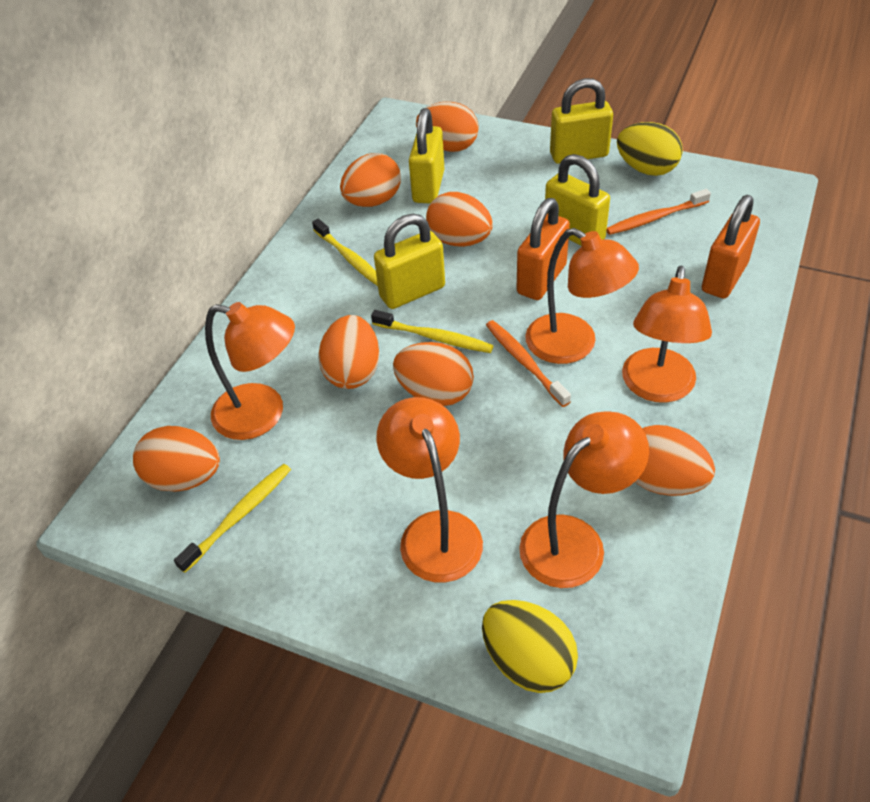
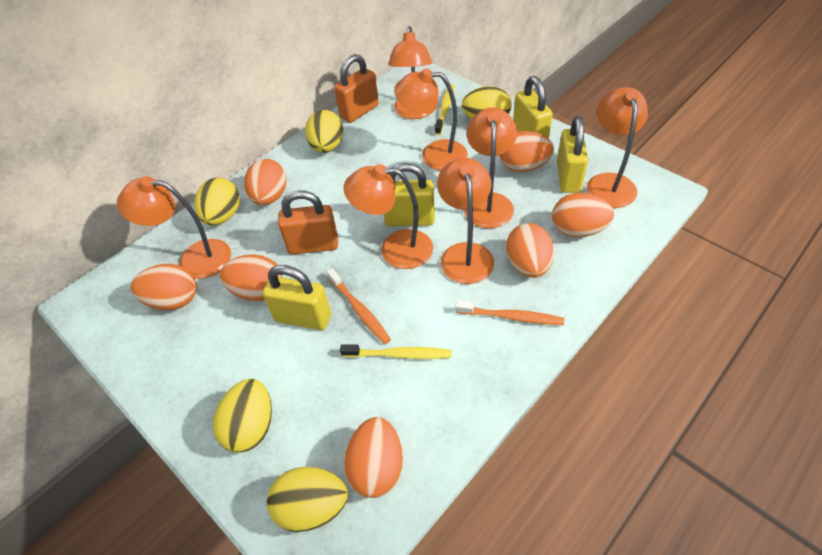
orange lamp: 5 -> 7
yellow egg: 2 -> 5
yellow toothbrush: 3 -> 2

